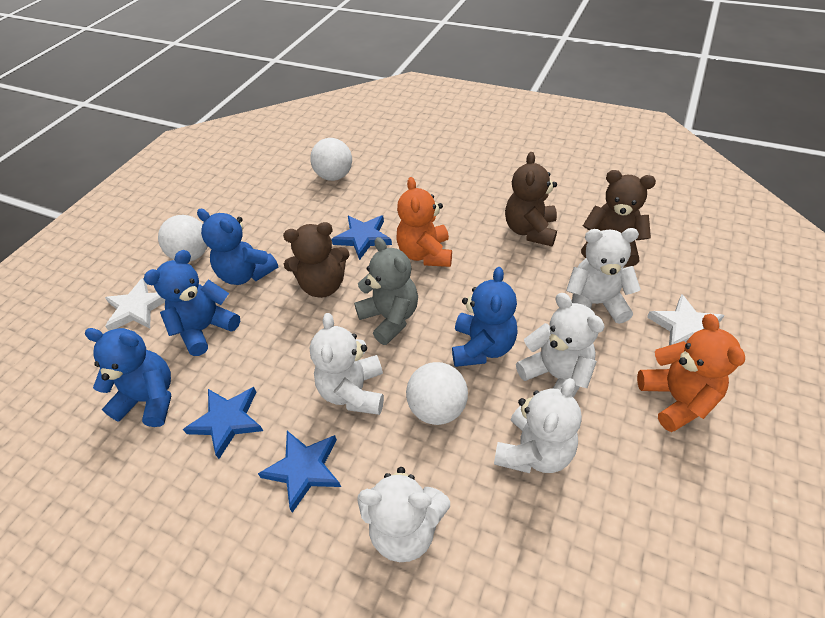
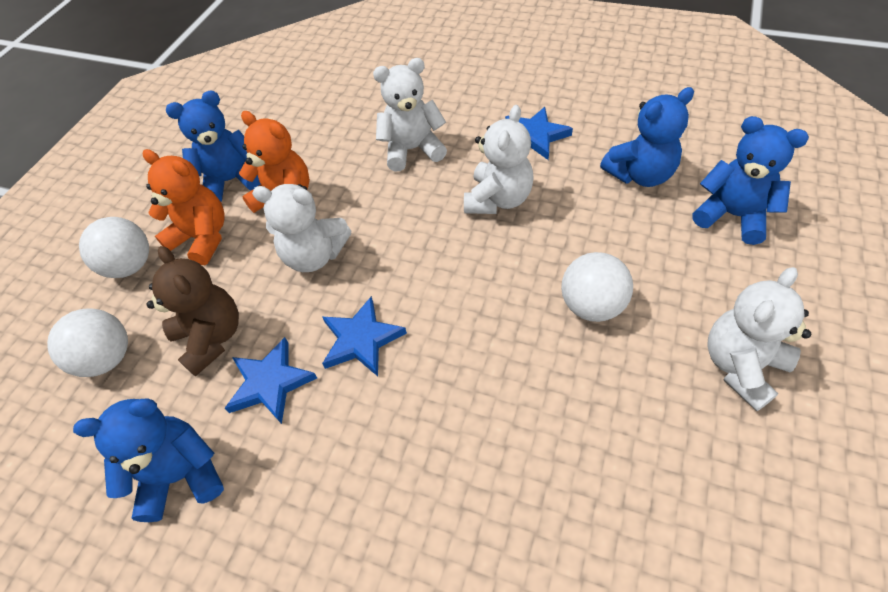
brown teddy bear: 3 -> 1
grey teddy bear: 1 -> 0
white star: 2 -> 0
white teddy bear: 5 -> 4

